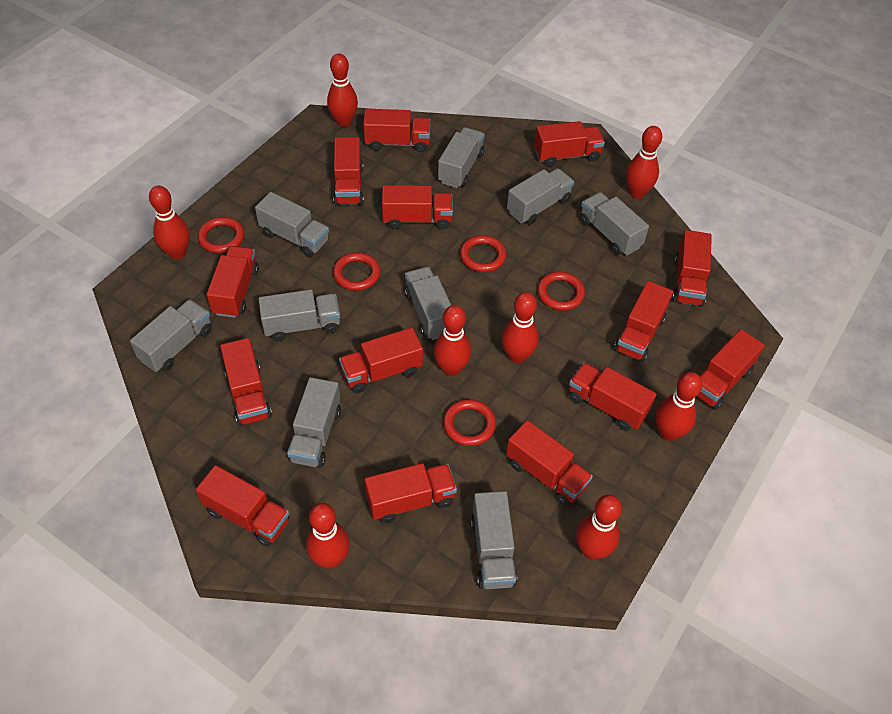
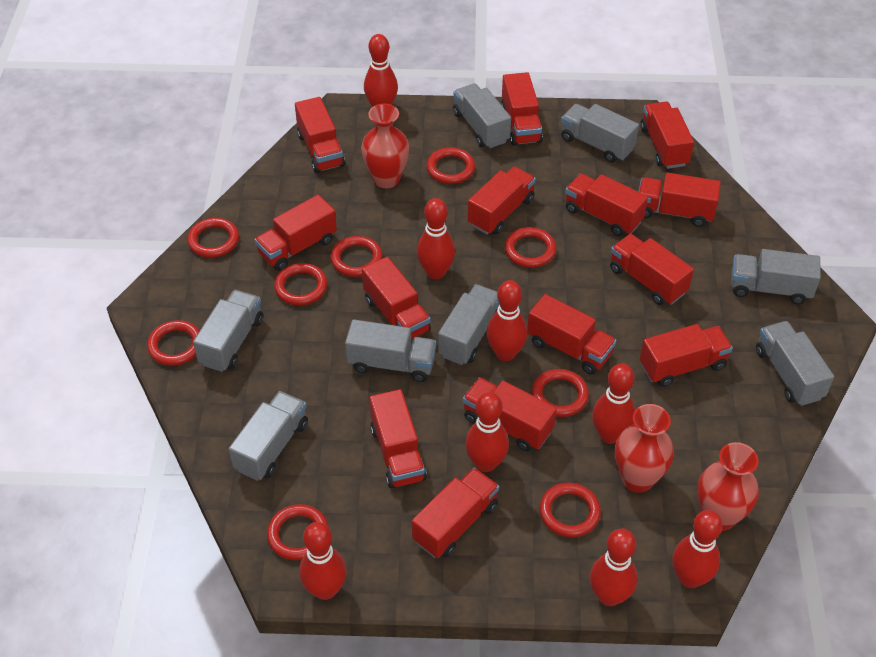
grey truck: 9 -> 8
red ring: 5 -> 9
red vase: 0 -> 3

